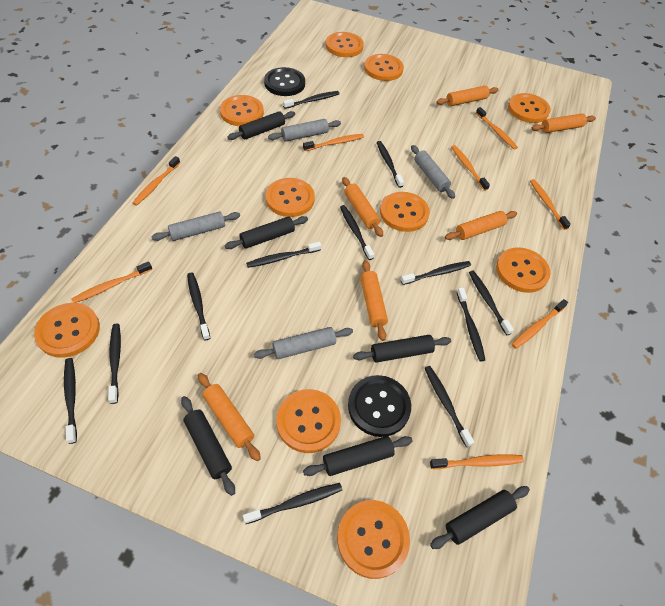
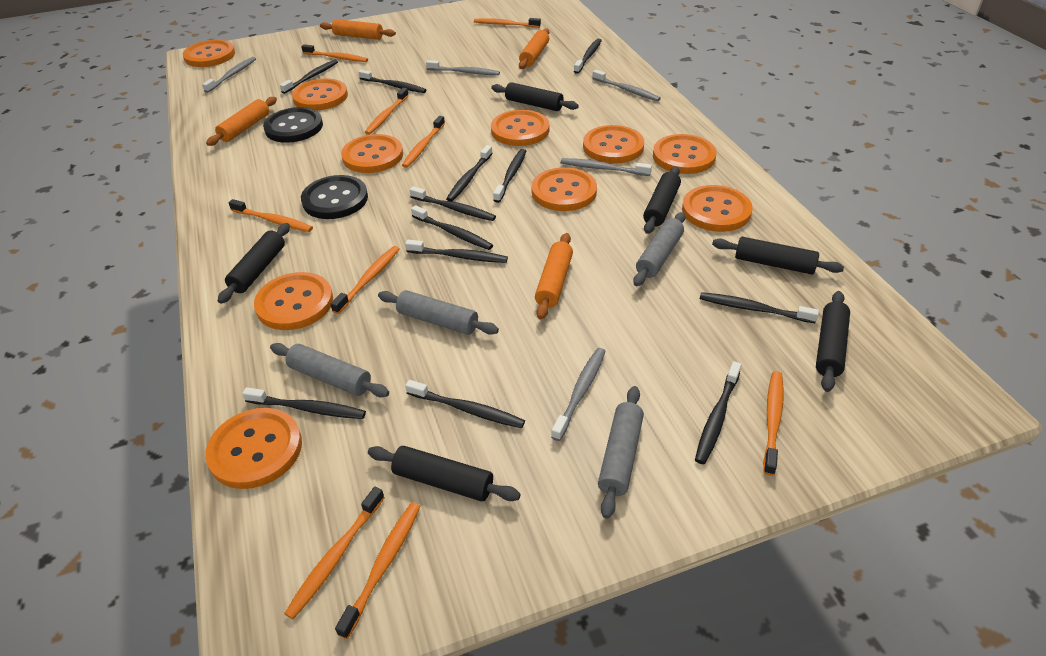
grey toothbrush: 0 -> 5
orange rolling pin: 6 -> 4
orange toothbrush: 8 -> 9

